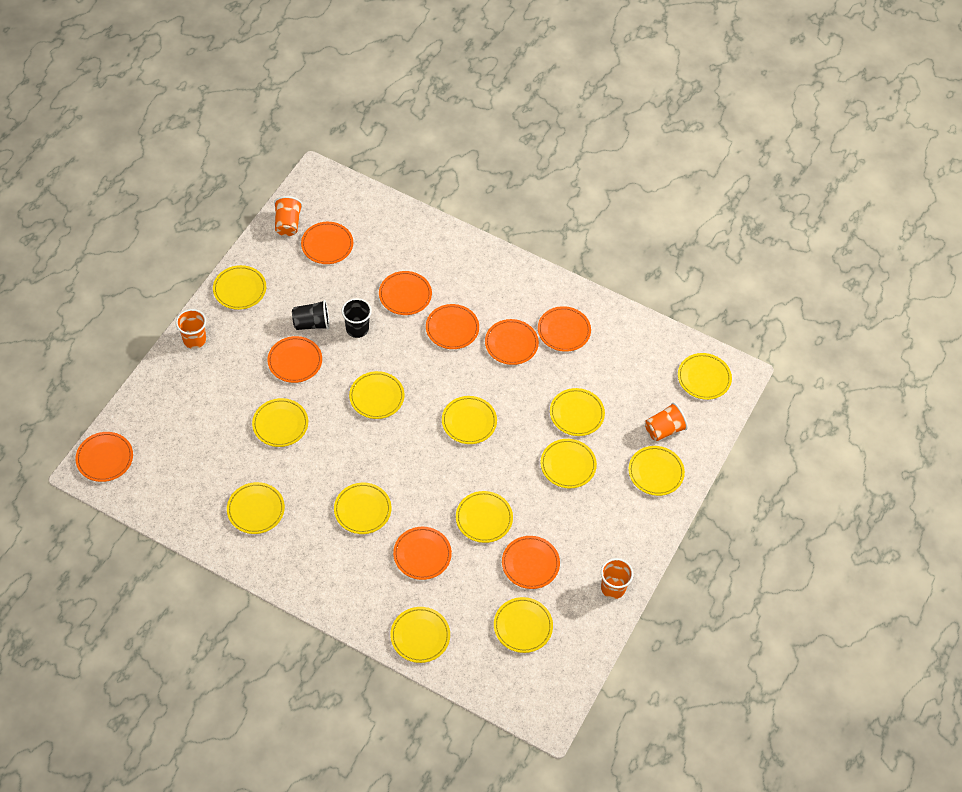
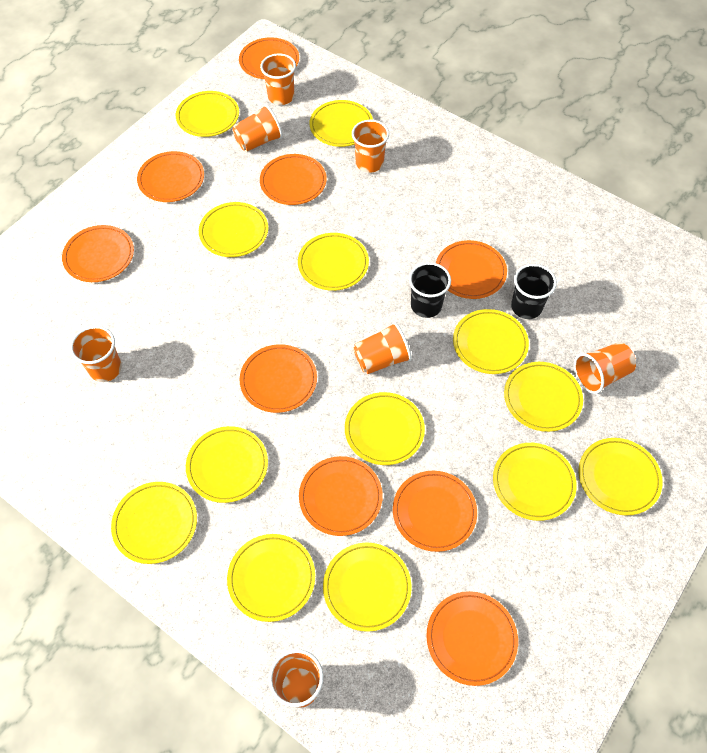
orange cup: 4 -> 7

